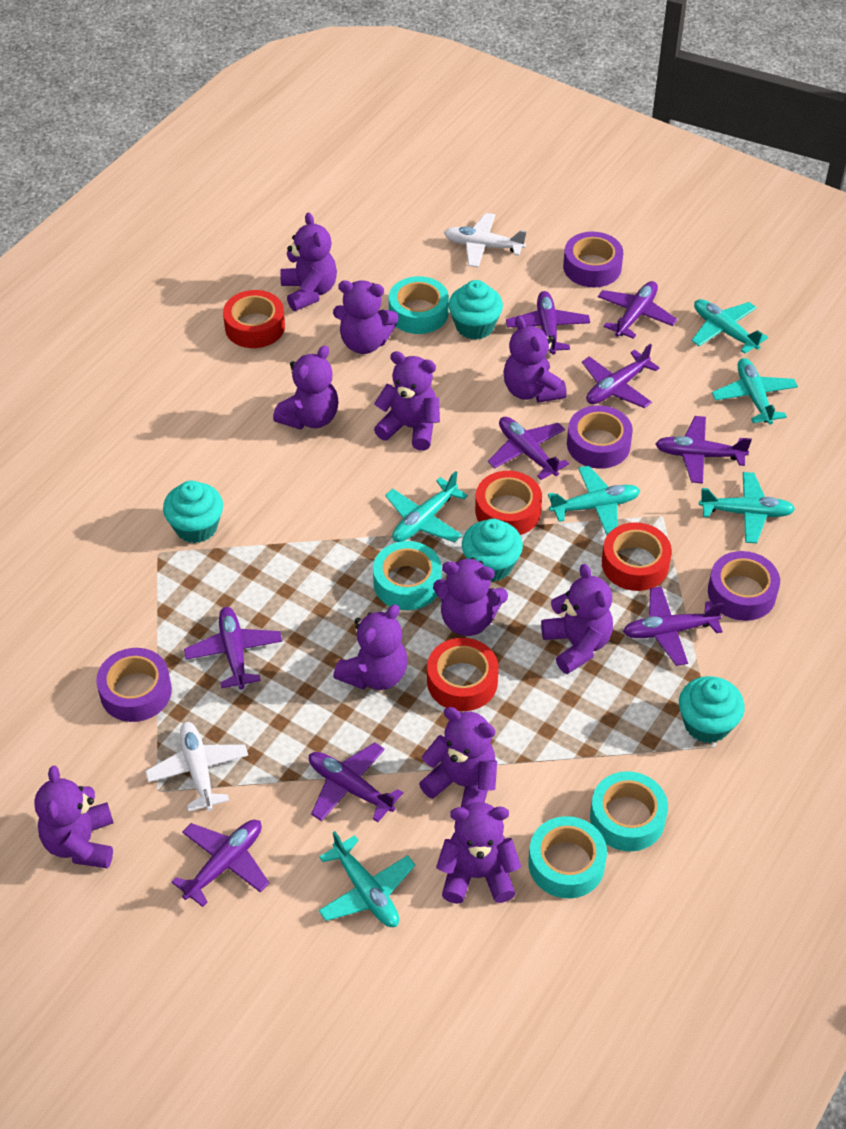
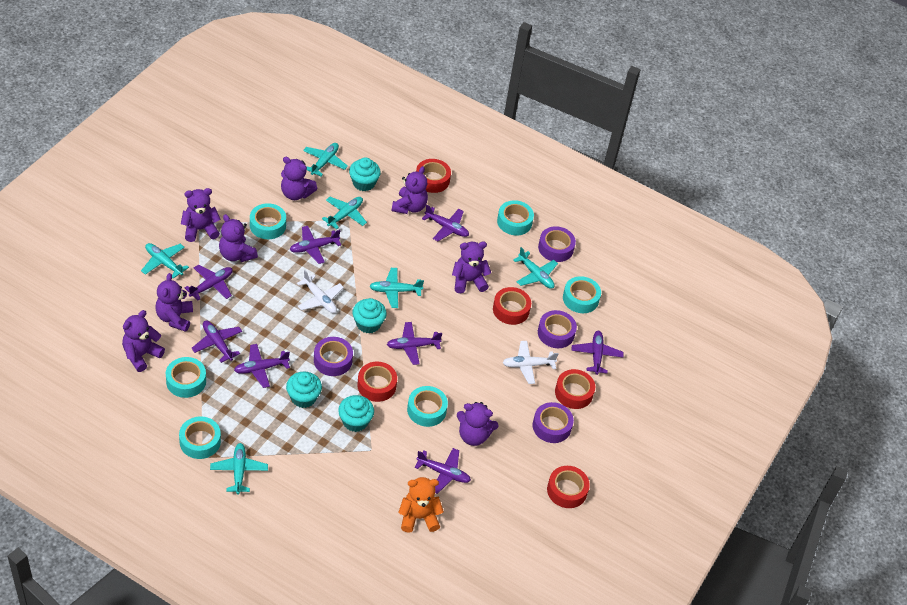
orange teddy bear: 0 -> 1
purple plane: 9 -> 8
purple teddy bear: 11 -> 8
red tape: 4 -> 5
turquoise tape: 4 -> 6

